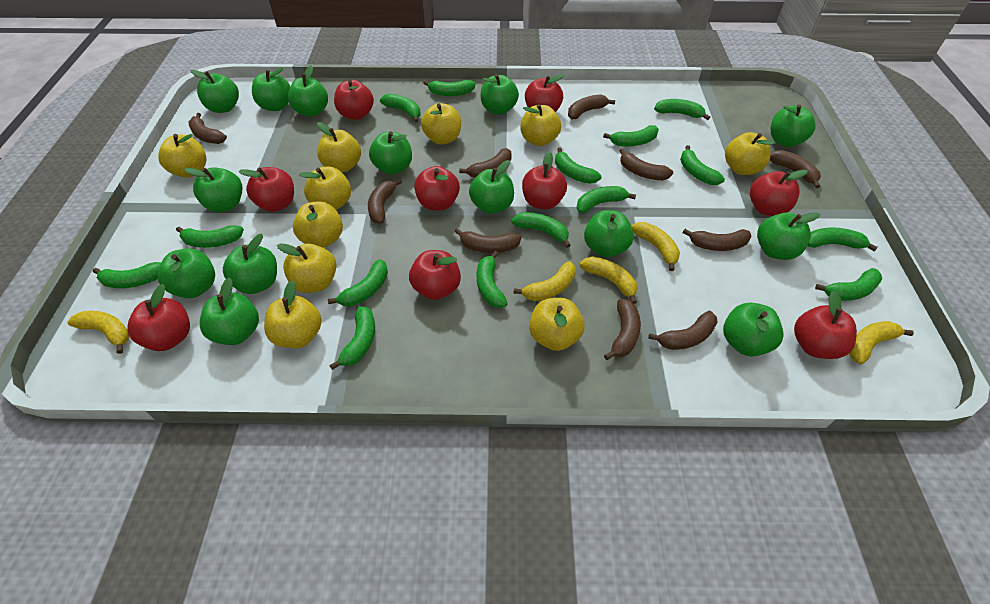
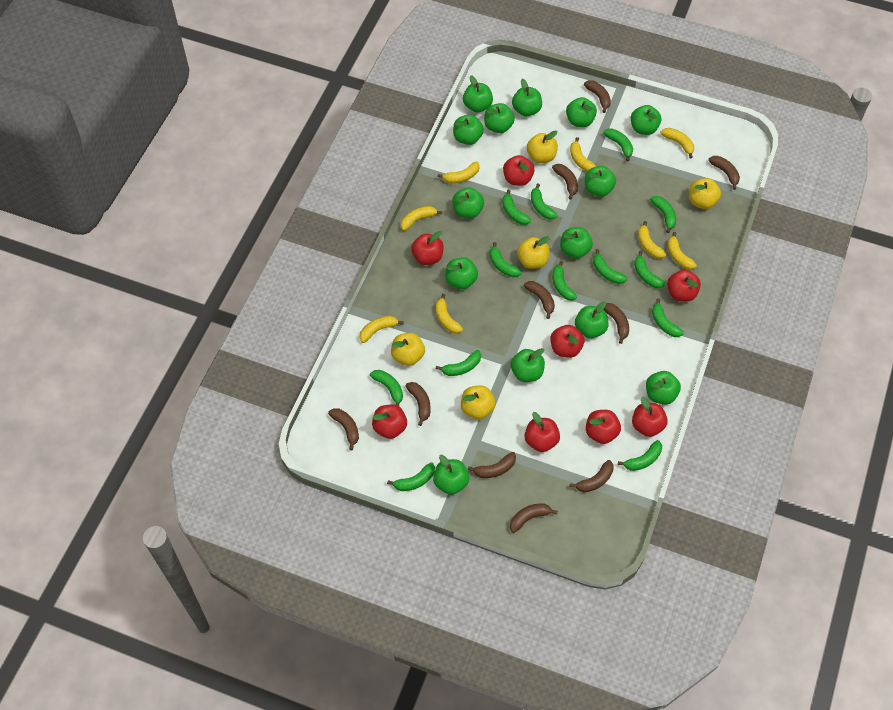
green banana: 15 -> 13
red apple: 9 -> 8
yellow apple: 10 -> 5
yellow banana: 5 -> 8

